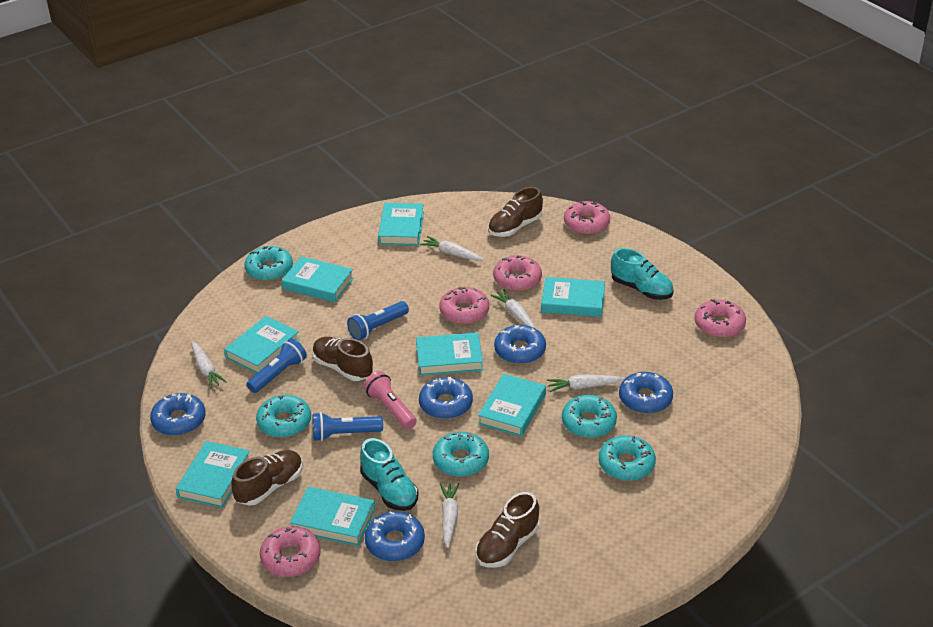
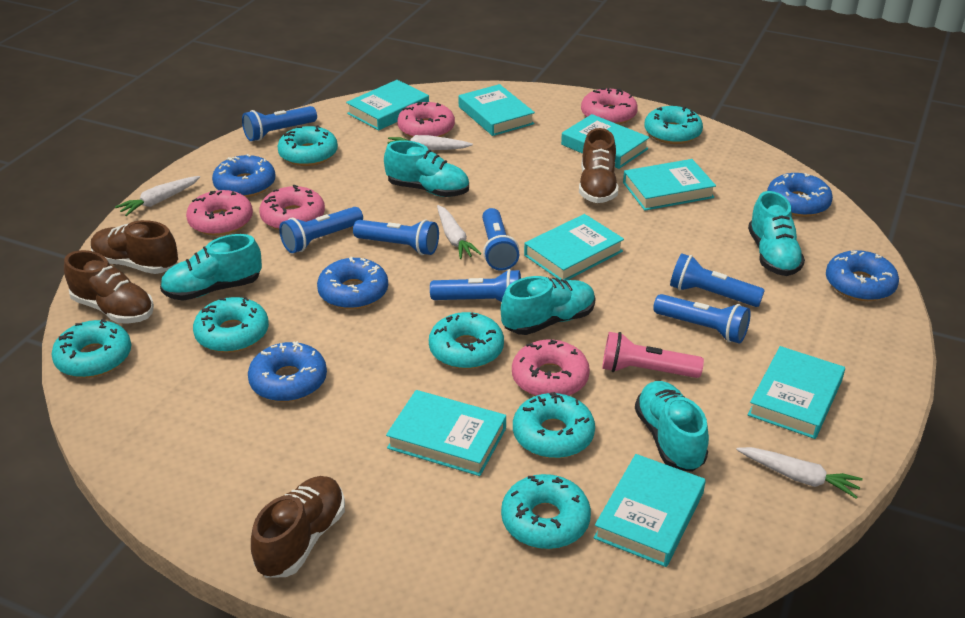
blue flashlight: 3 -> 7
turquoise donut: 5 -> 7
turquoise shoe: 2 -> 5
white carrot: 5 -> 4

